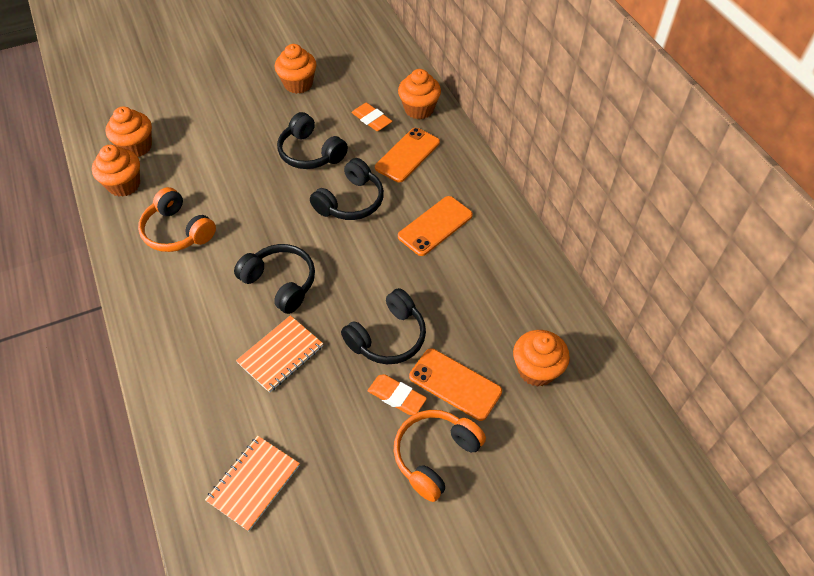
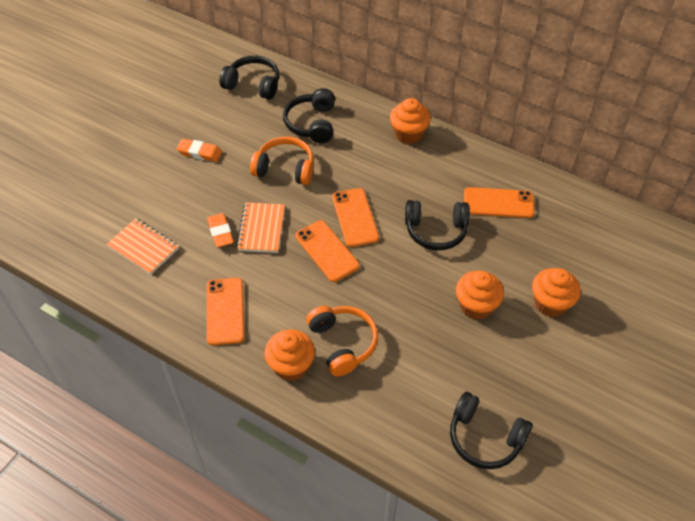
orange cupcake: 5 -> 4
orange phone: 3 -> 4

